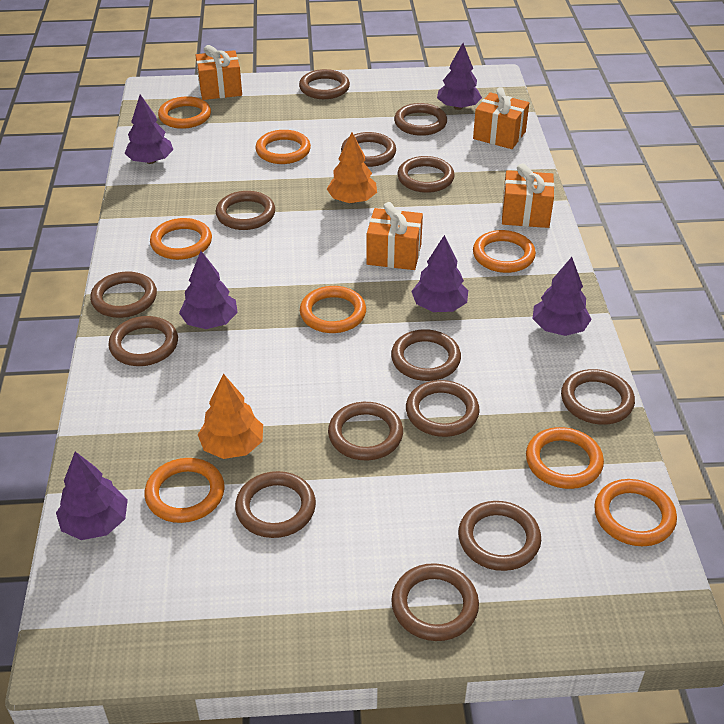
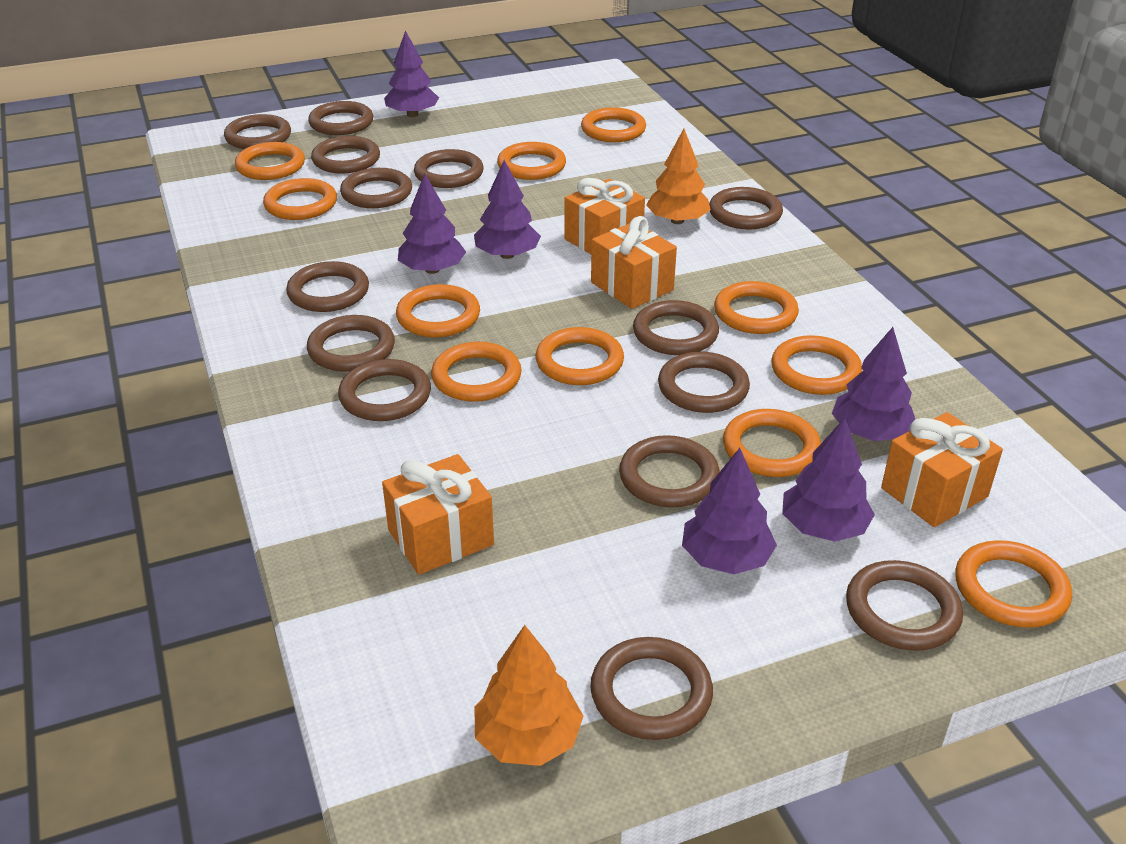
orange ring: 8 -> 11

